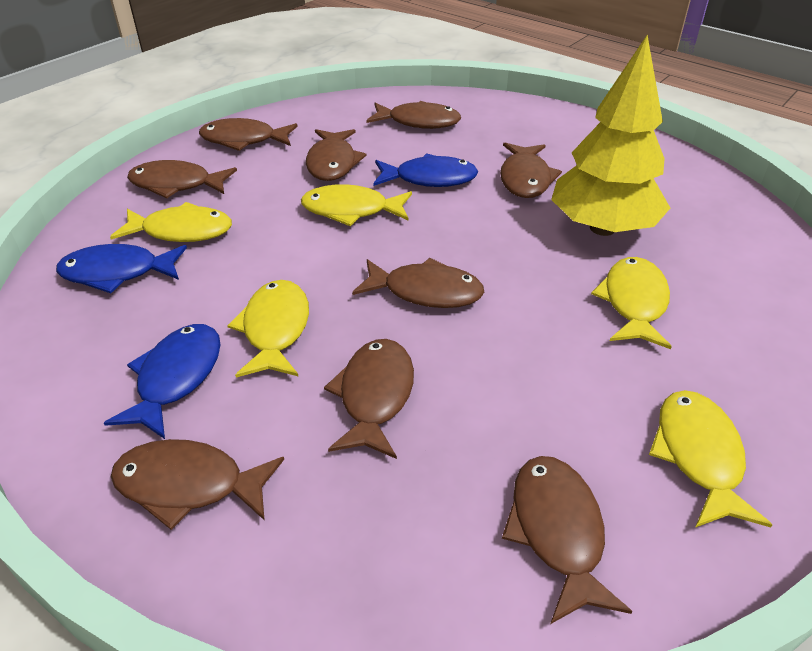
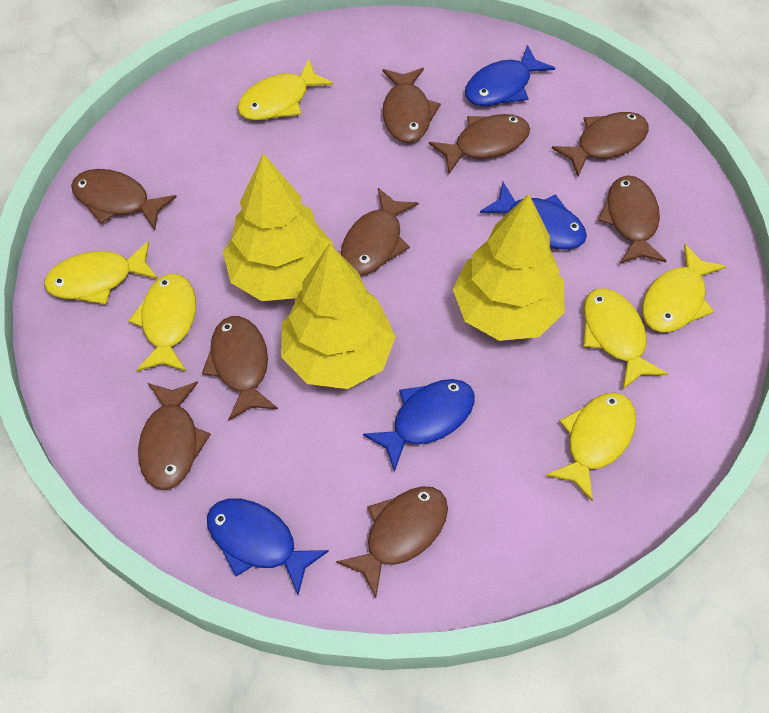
blue fish: 3 -> 4
yellow fish: 5 -> 6
yellow tree: 1 -> 3

